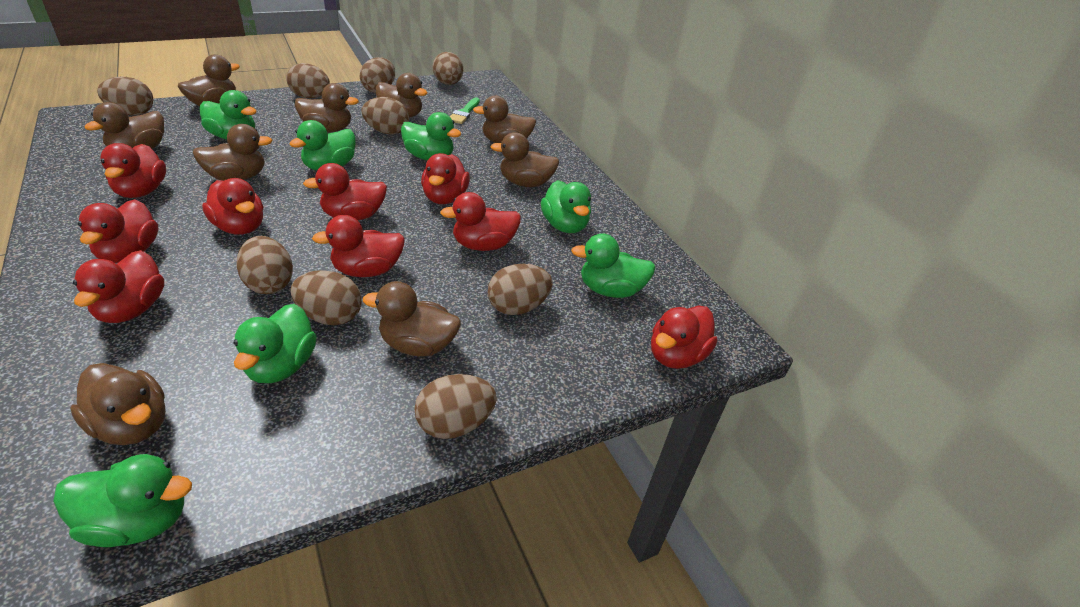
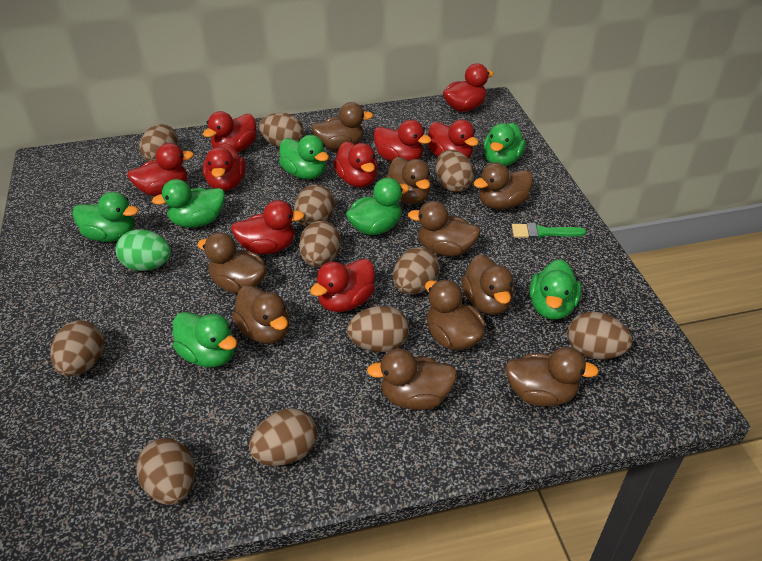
brown duck: 9 -> 10
brown egg: 9 -> 11
green egg: 0 -> 1

